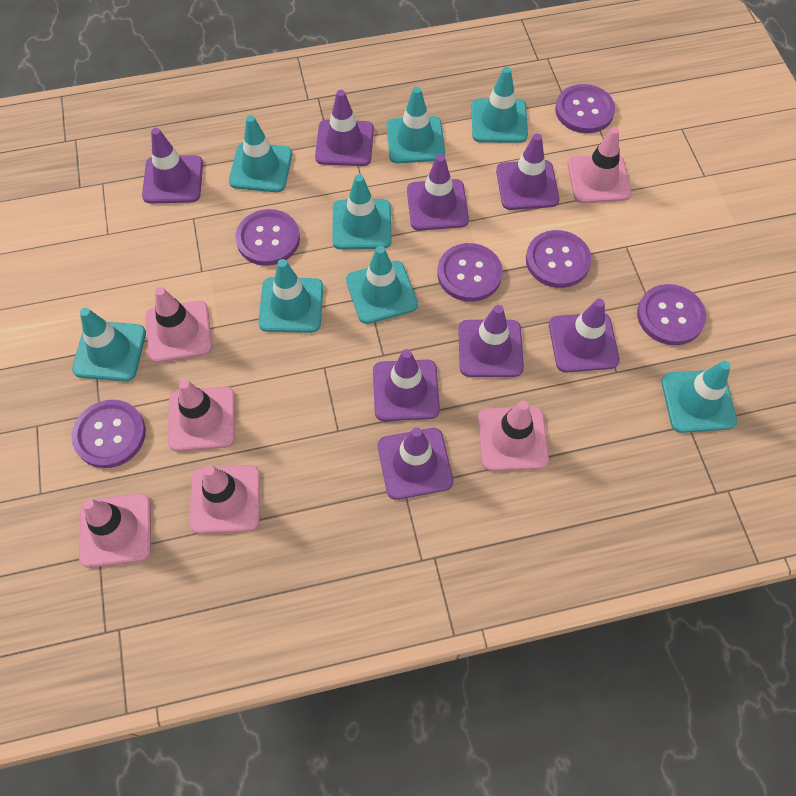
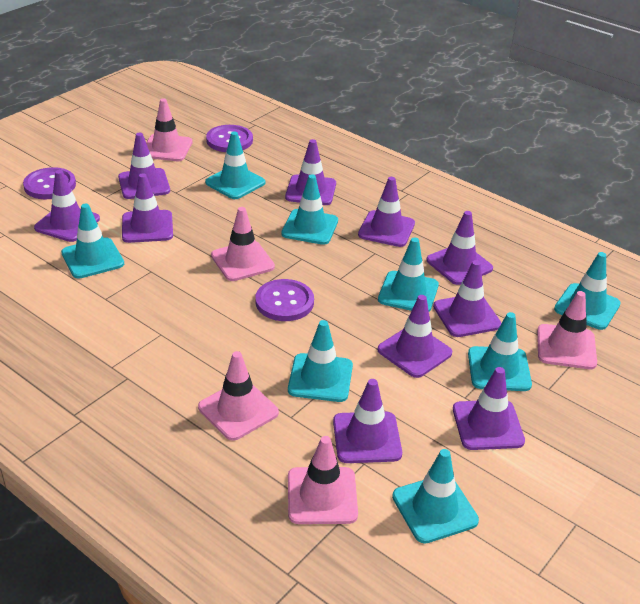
pink traffic cone: 6 -> 5
purple button: 6 -> 3
purple traffic cone: 8 -> 10

